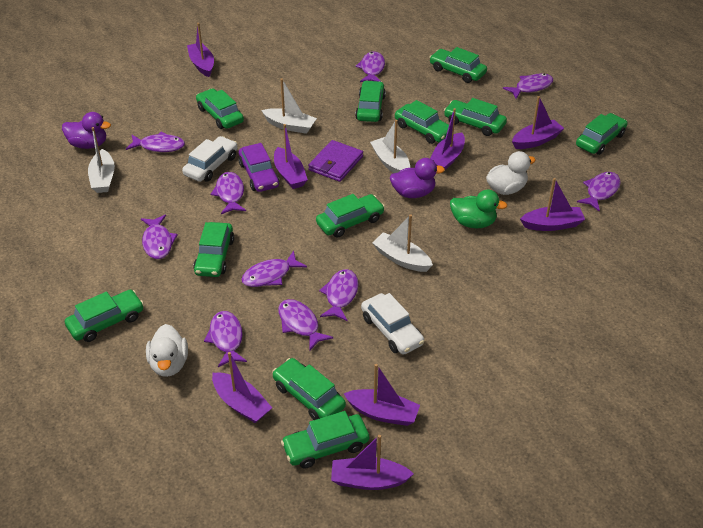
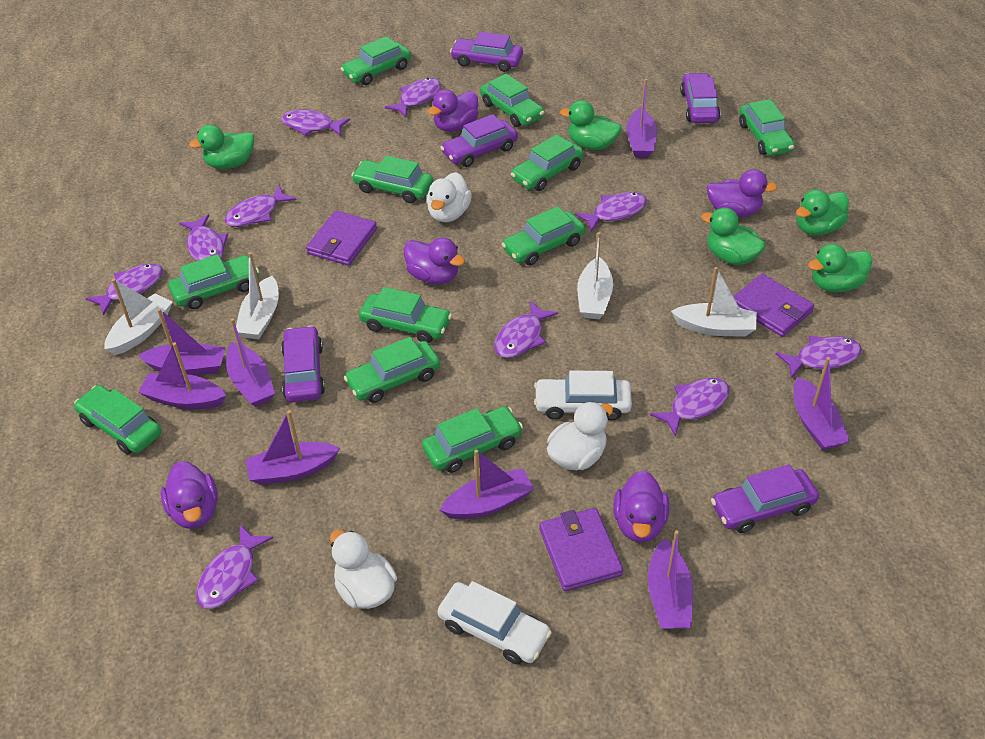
green duck: 1 -> 5
purple car: 1 -> 5
purple duck: 2 -> 5
purple wallet: 1 -> 3
white duck: 2 -> 3

